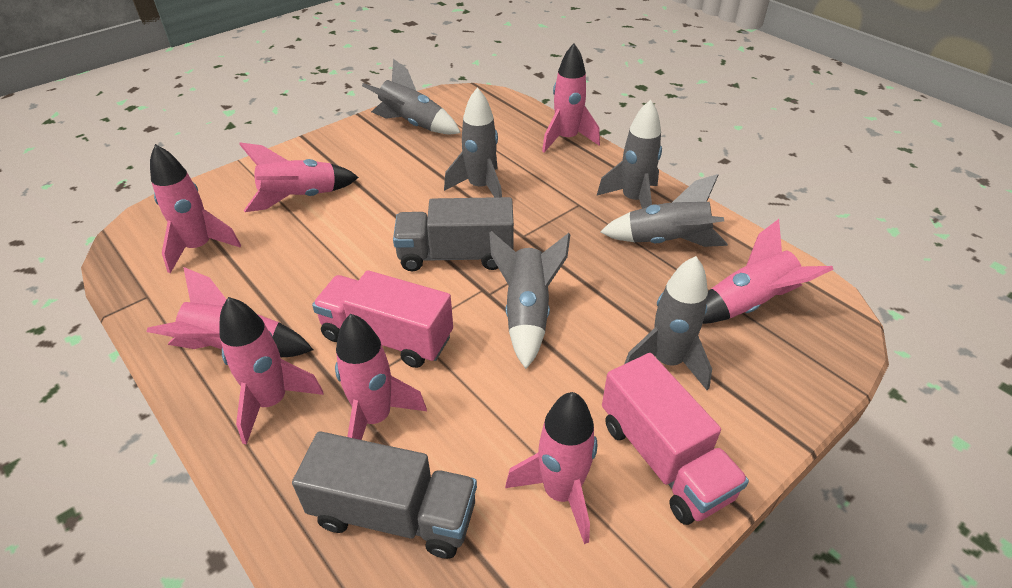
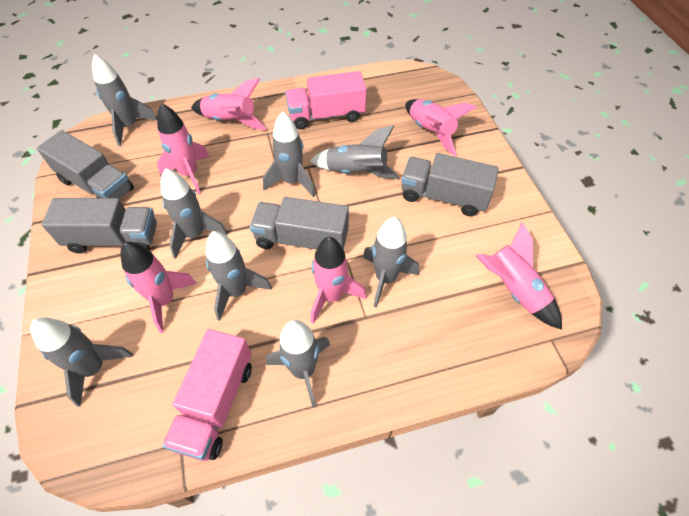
grey rocket: 6 -> 8
grey truck: 2 -> 4
pink rocket: 8 -> 6

